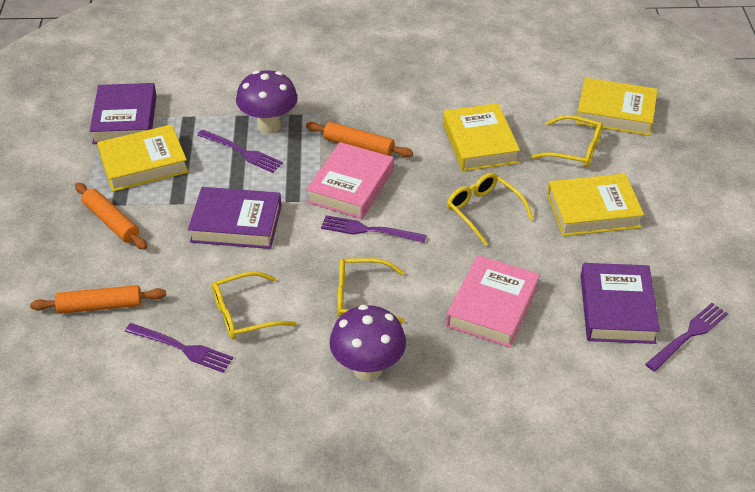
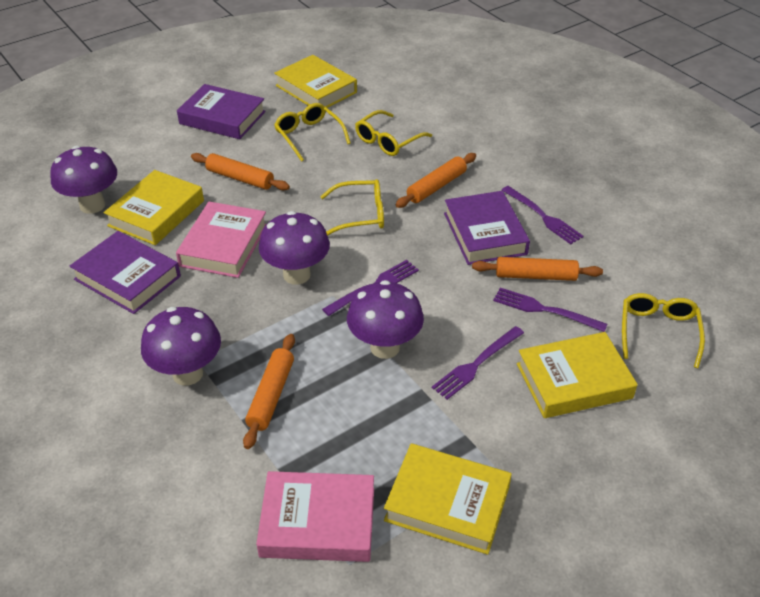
orange rolling pin: 3 -> 4
purple mushroom: 2 -> 4

